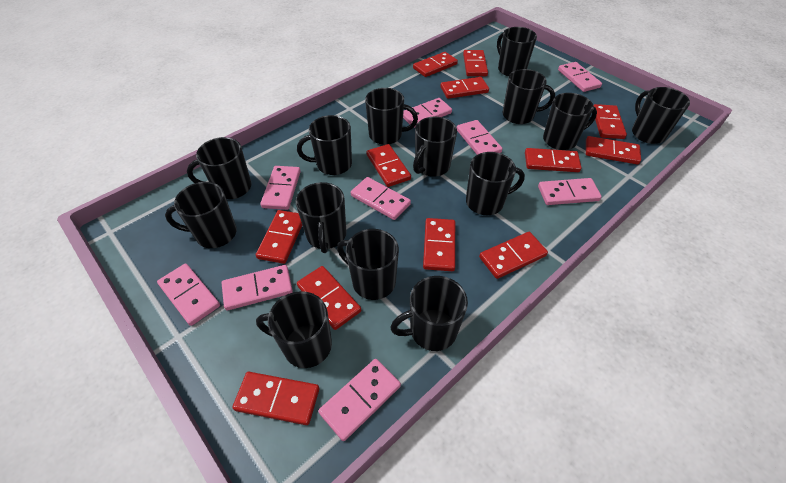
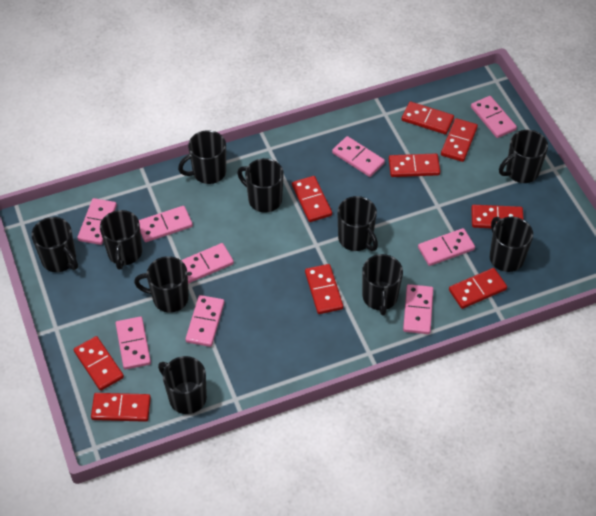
black mug: 14 -> 10
red domino: 12 -> 9

